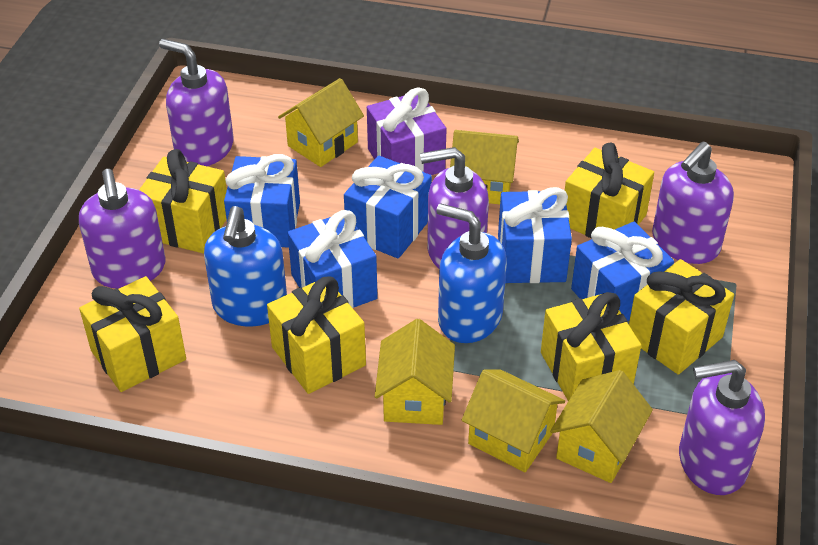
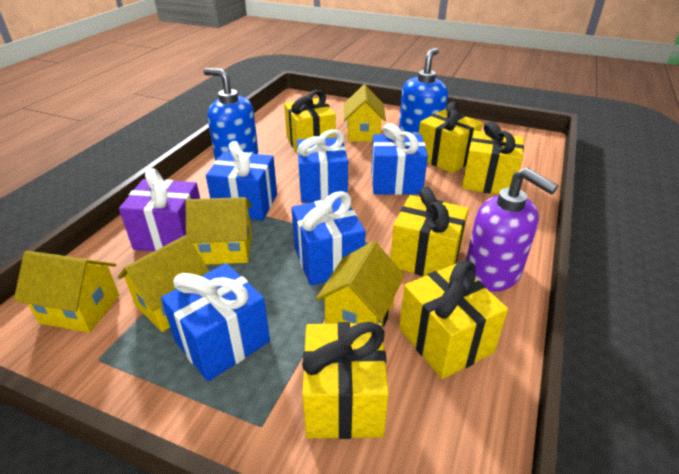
purple soap dispenser: 5 -> 1

